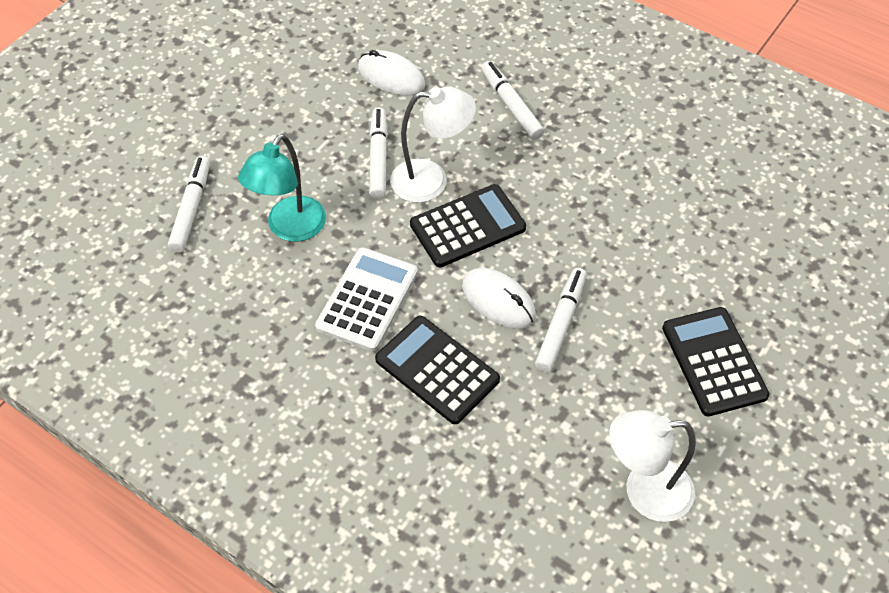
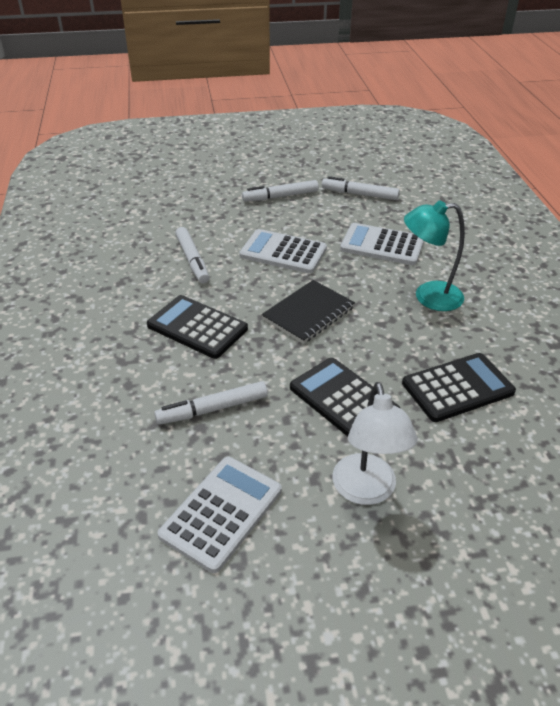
black notebook: 0 -> 1
white calculator: 1 -> 3
white lamp: 2 -> 1
white mouse: 2 -> 0

